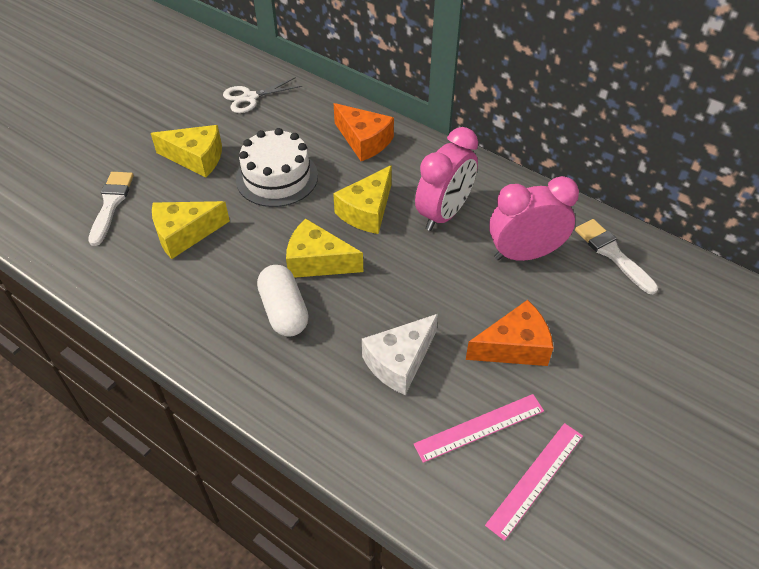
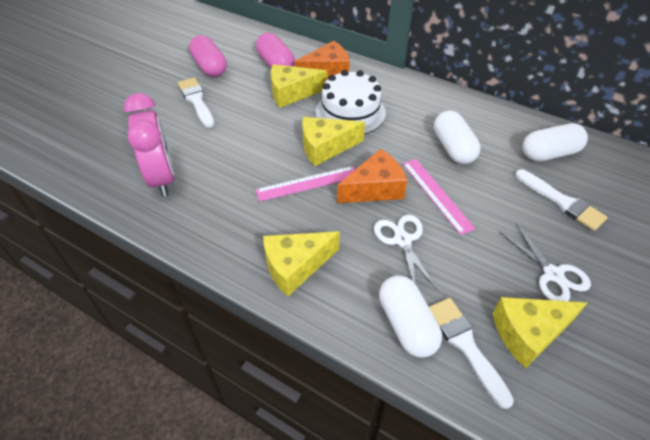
pink capsule: 0 -> 2
pink clock: 2 -> 1
white brush: 2 -> 3
white capsule: 1 -> 3
white cheese: 1 -> 0
white scissors: 1 -> 2

